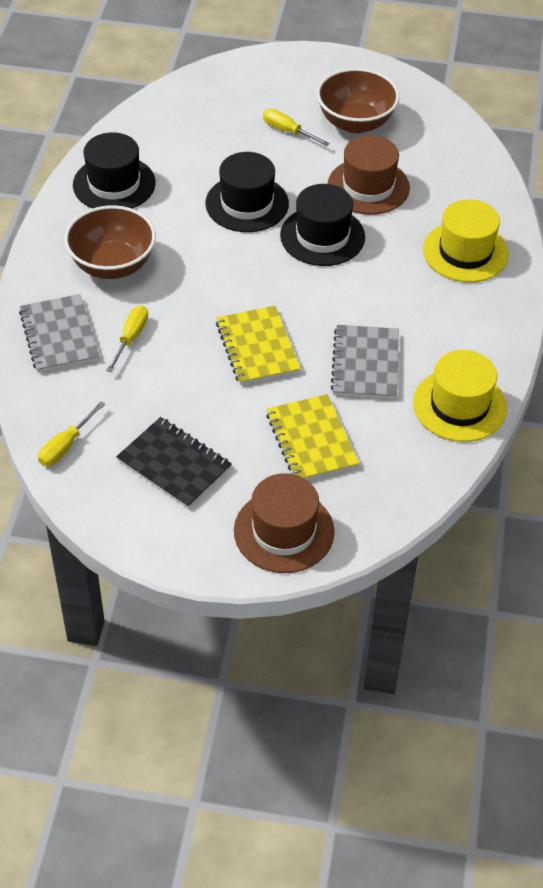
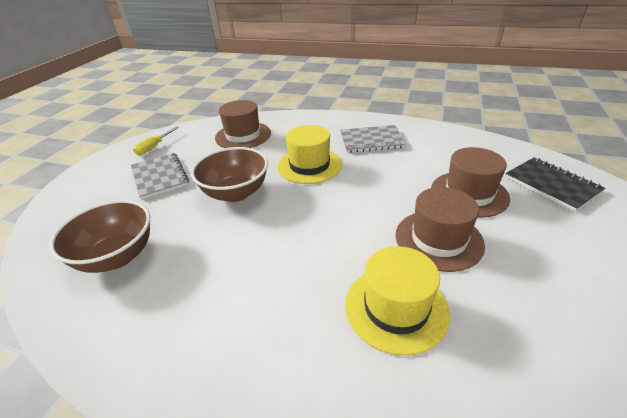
black hat: 3 -> 0
brown hat: 2 -> 3
yellow notebook: 2 -> 0
yellow screwdriver: 3 -> 1

